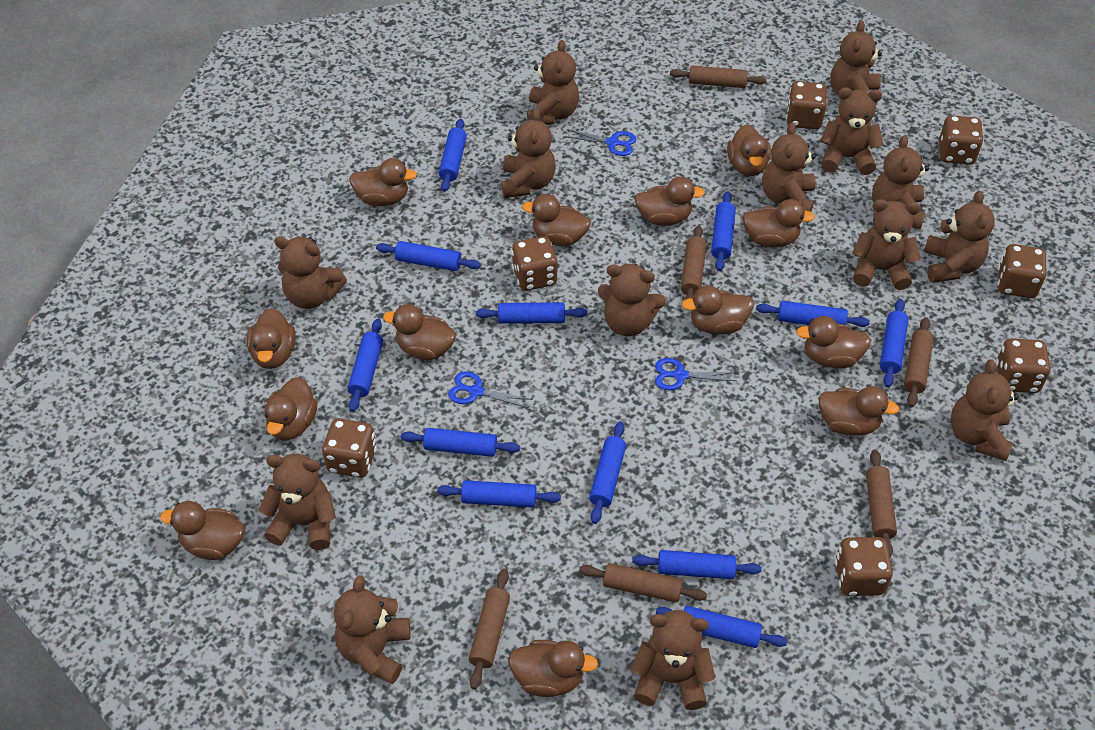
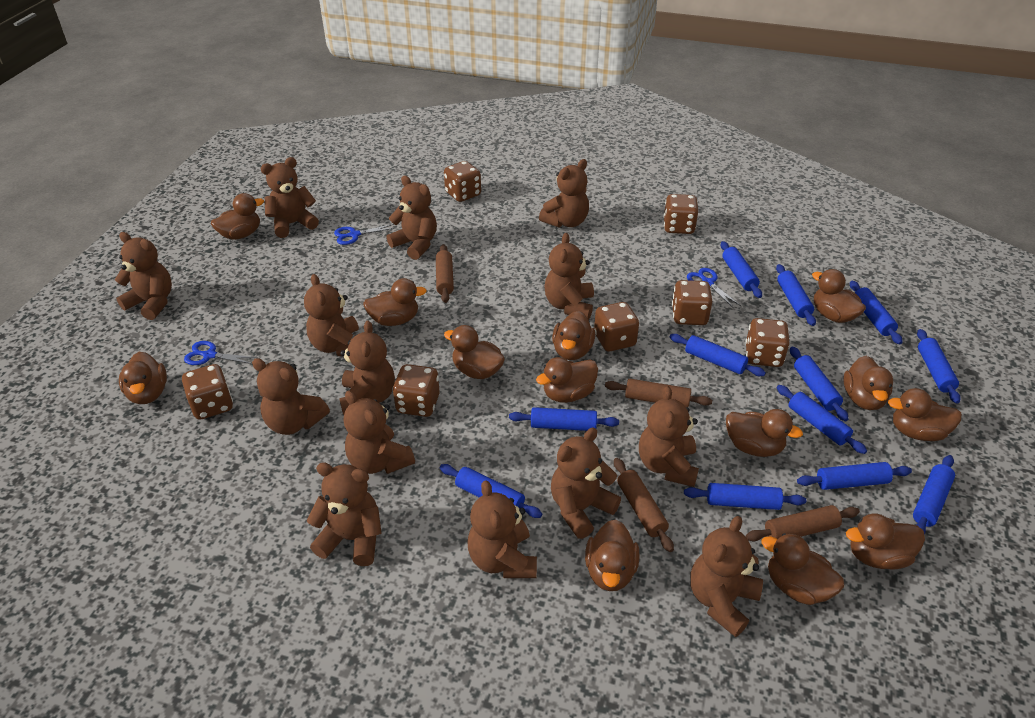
brown rolling pin: 6 -> 4

